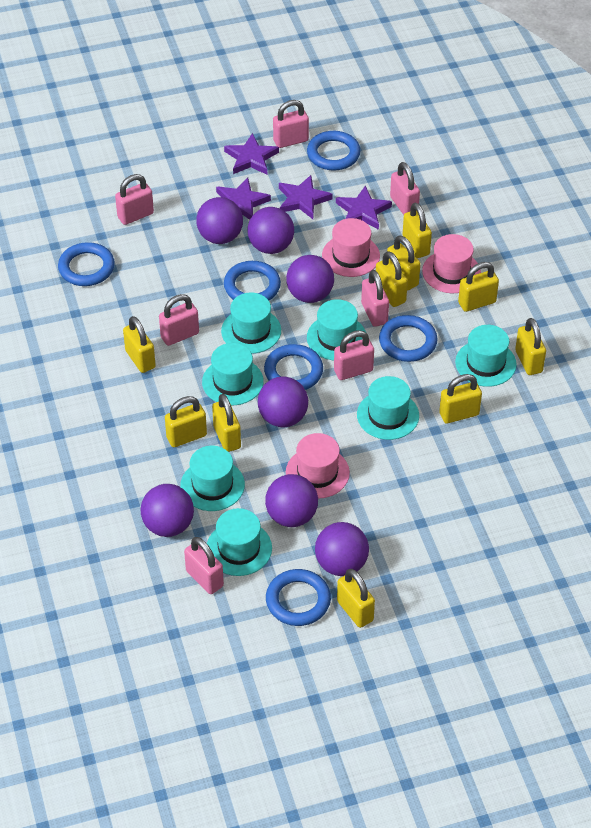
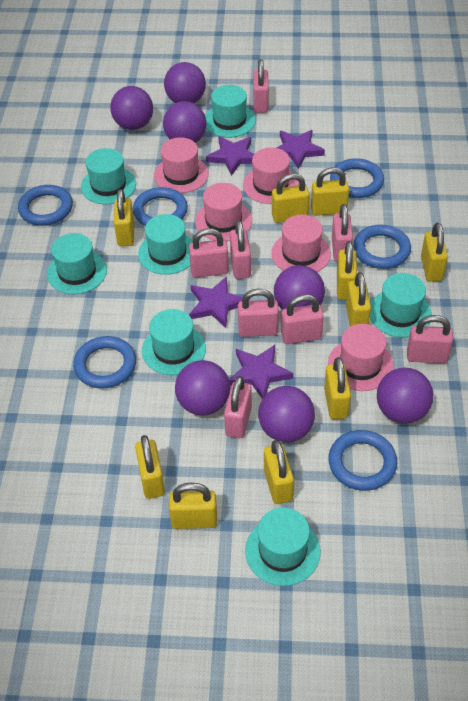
pink hat: 3 -> 5
pink padlock: 7 -> 8

